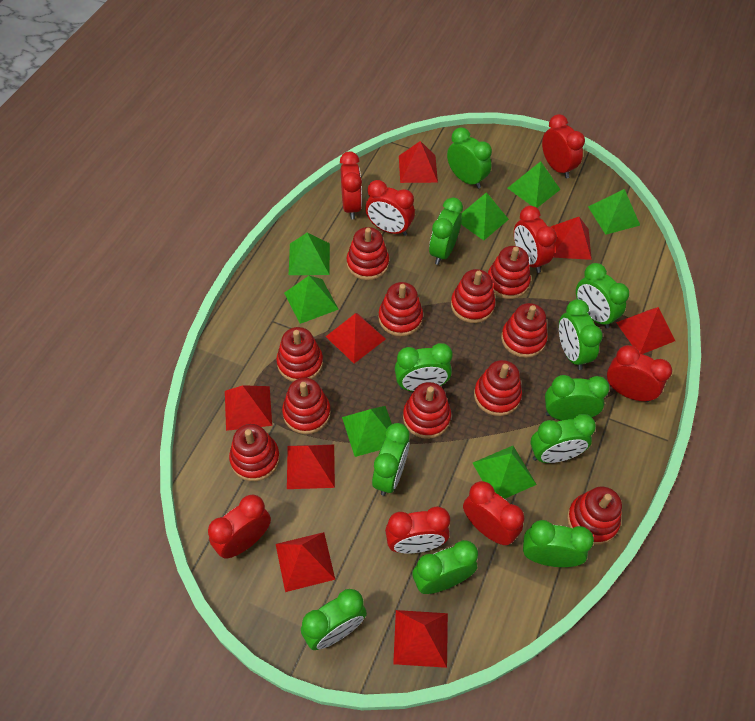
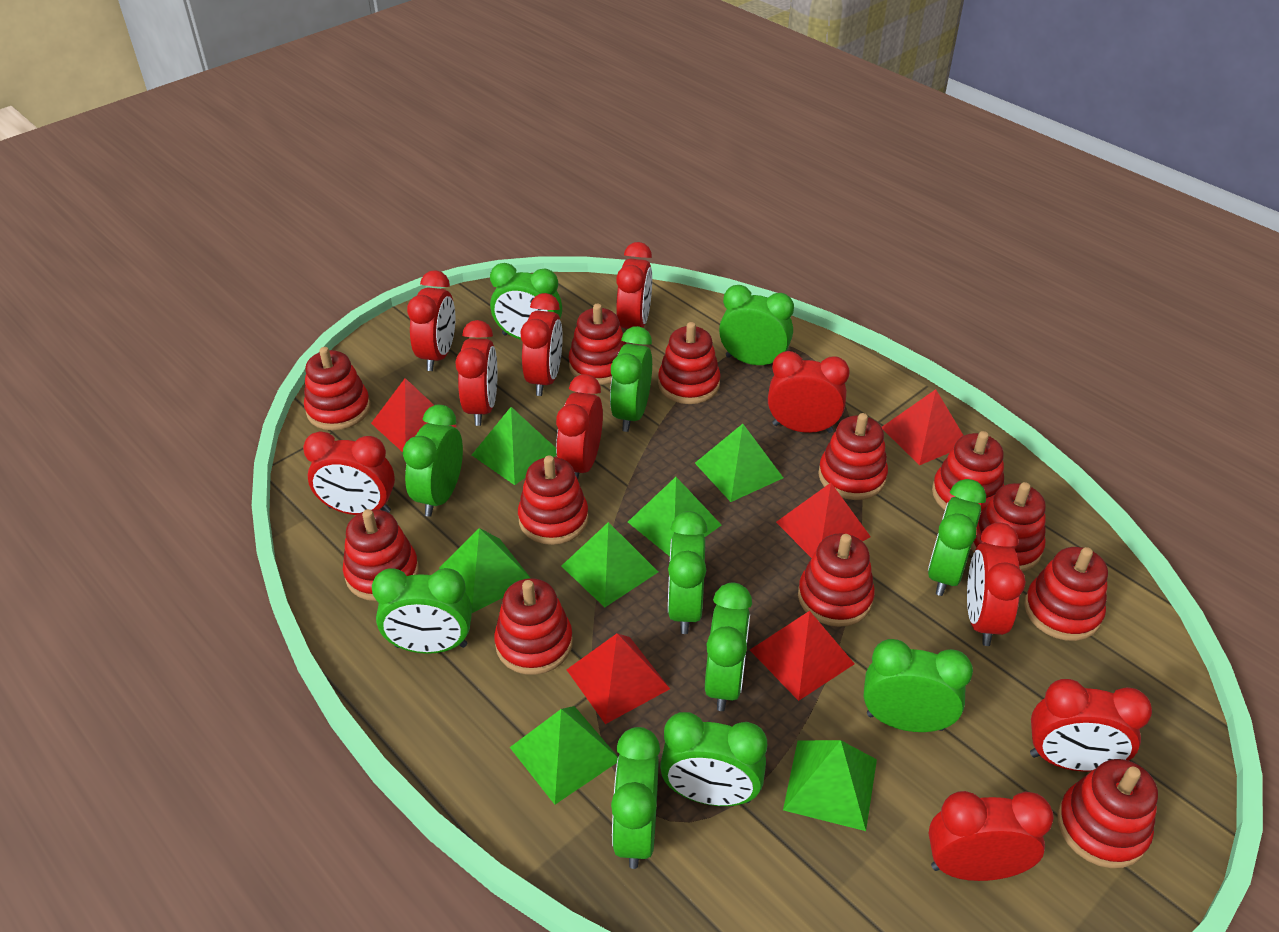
red clock: 8 -> 10
red pyramid: 8 -> 5
red stacking toy: 11 -> 12

